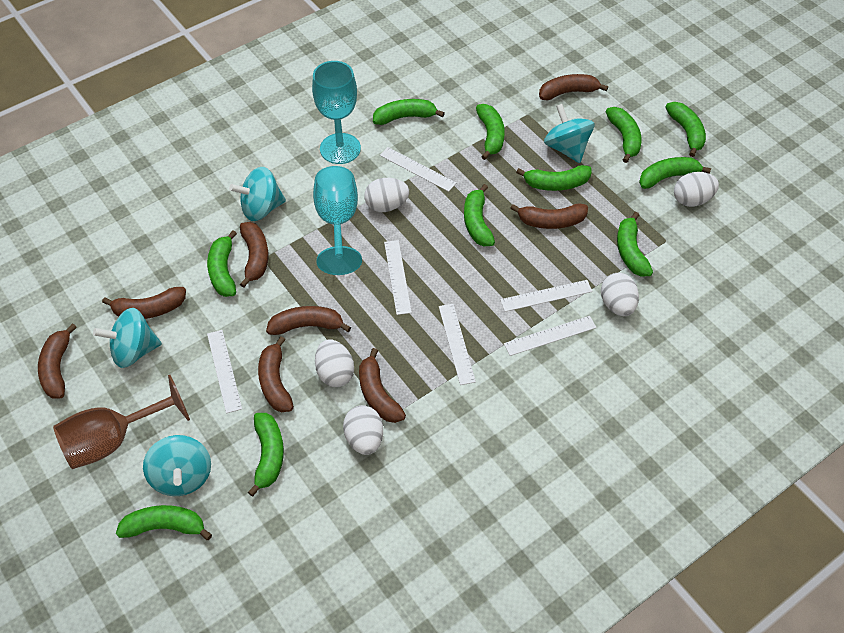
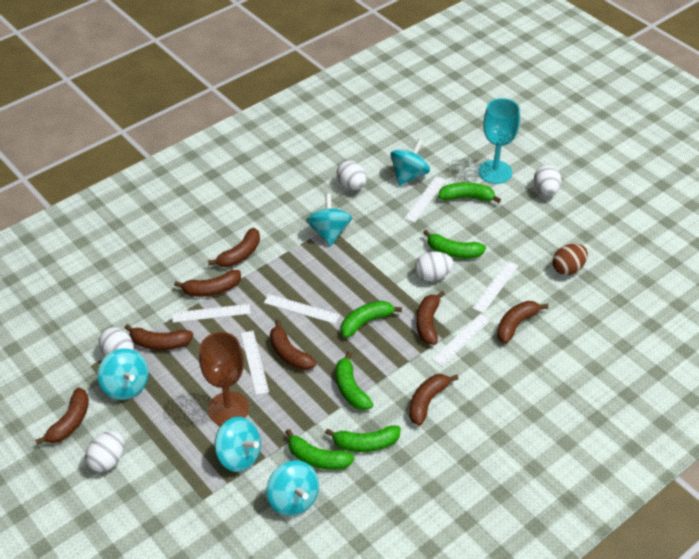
brown egg: 0 -> 1
green banana: 11 -> 6
turquoise goblet: 2 -> 1
turquoise spinning top: 4 -> 5

